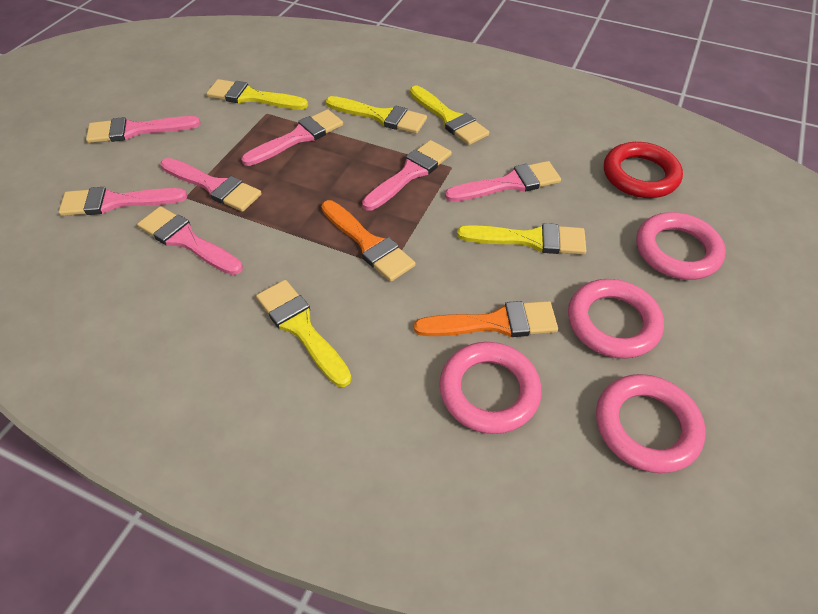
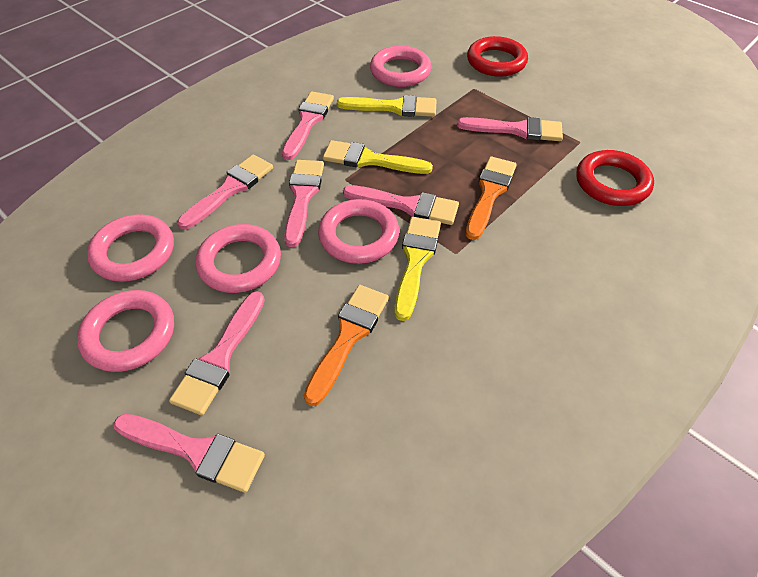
pink ring: 4 -> 5
red ring: 1 -> 2
yellow brush: 5 -> 3

